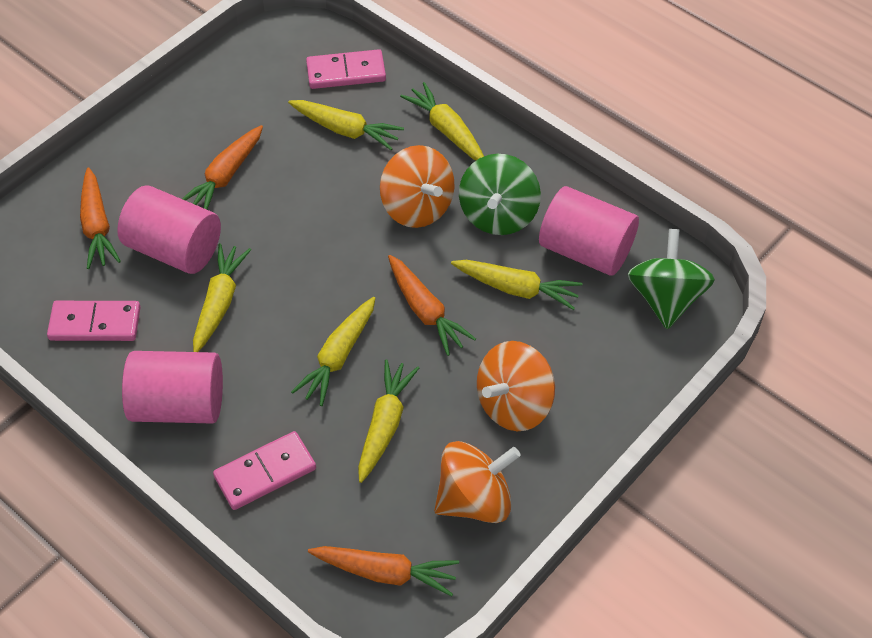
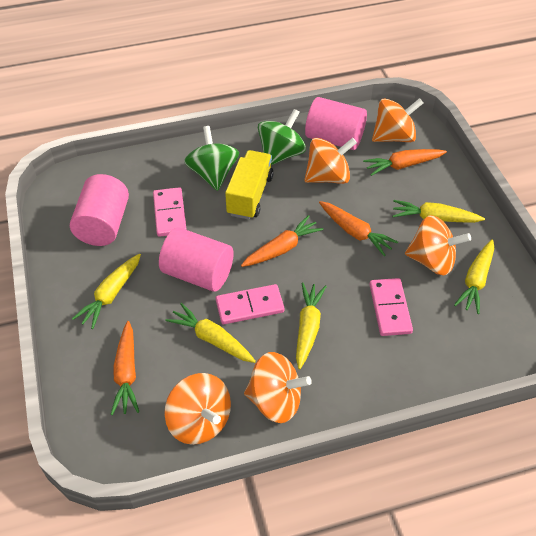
orange spinning top: 3 -> 5
yellow carrot: 6 -> 5
yellow truck: 0 -> 1

